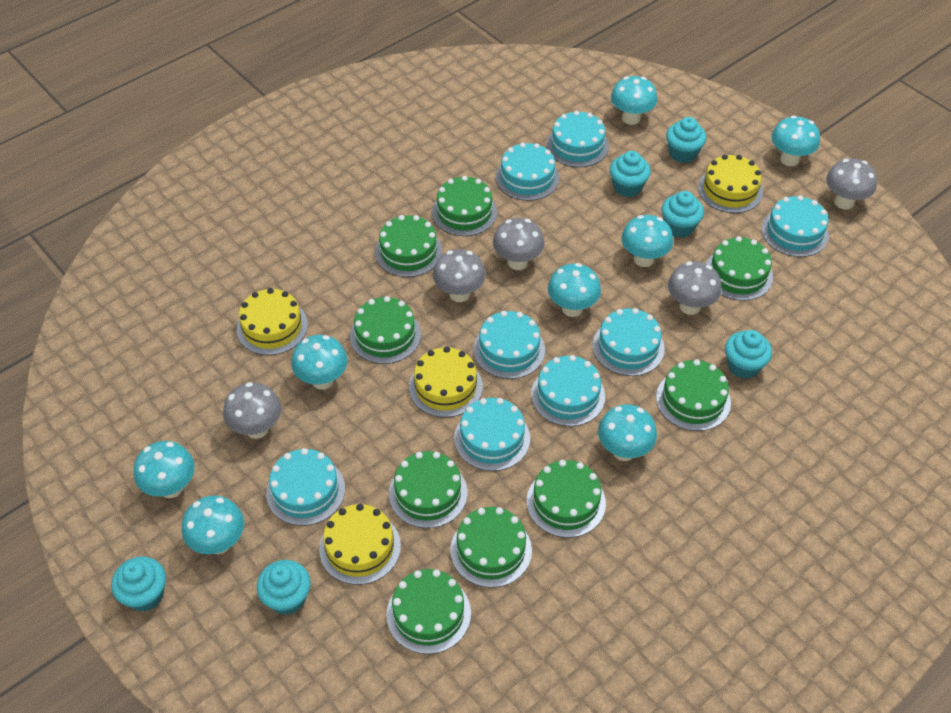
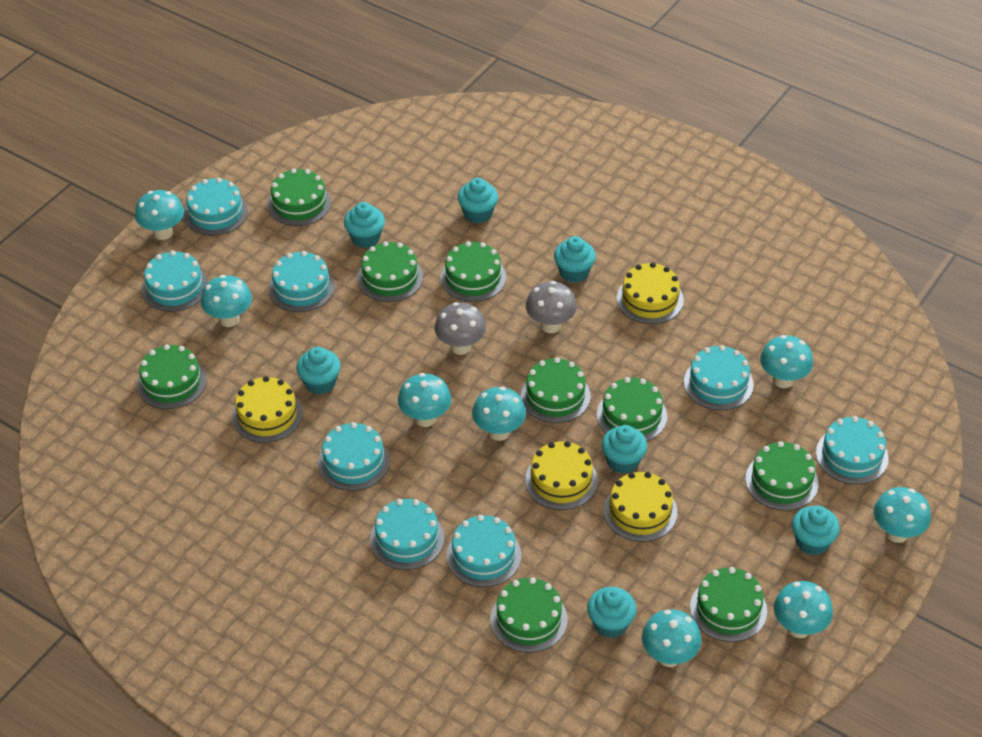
grey mushroom: 5 -> 2
turquoise cupcake: 6 -> 7

